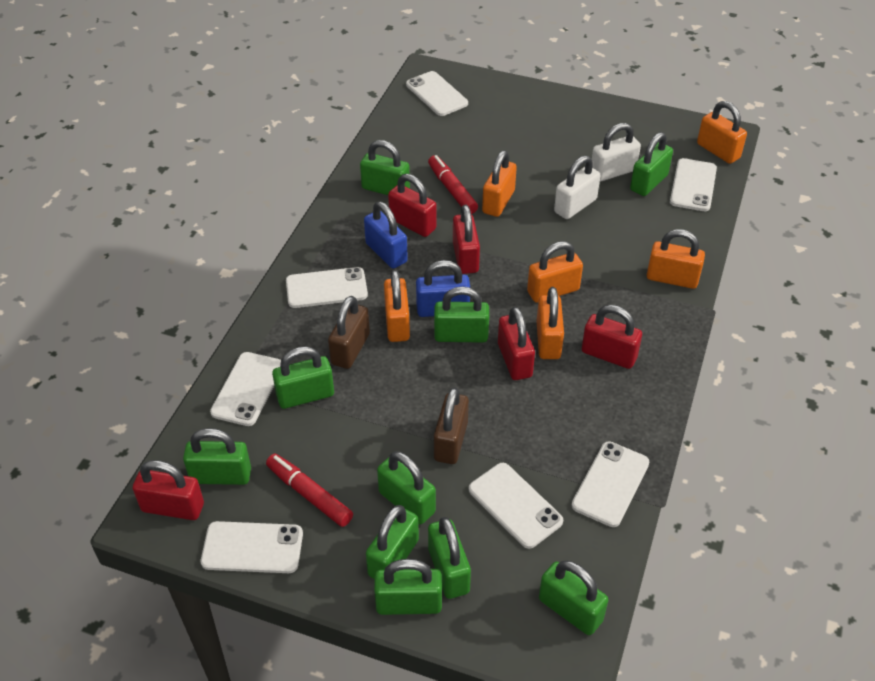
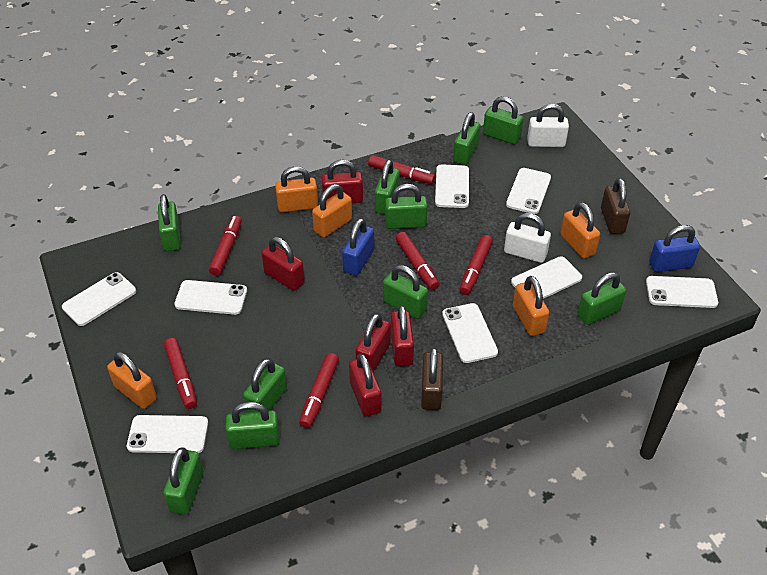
orange padlock: 6 -> 5
red marker: 2 -> 6
white phone: 7 -> 8

